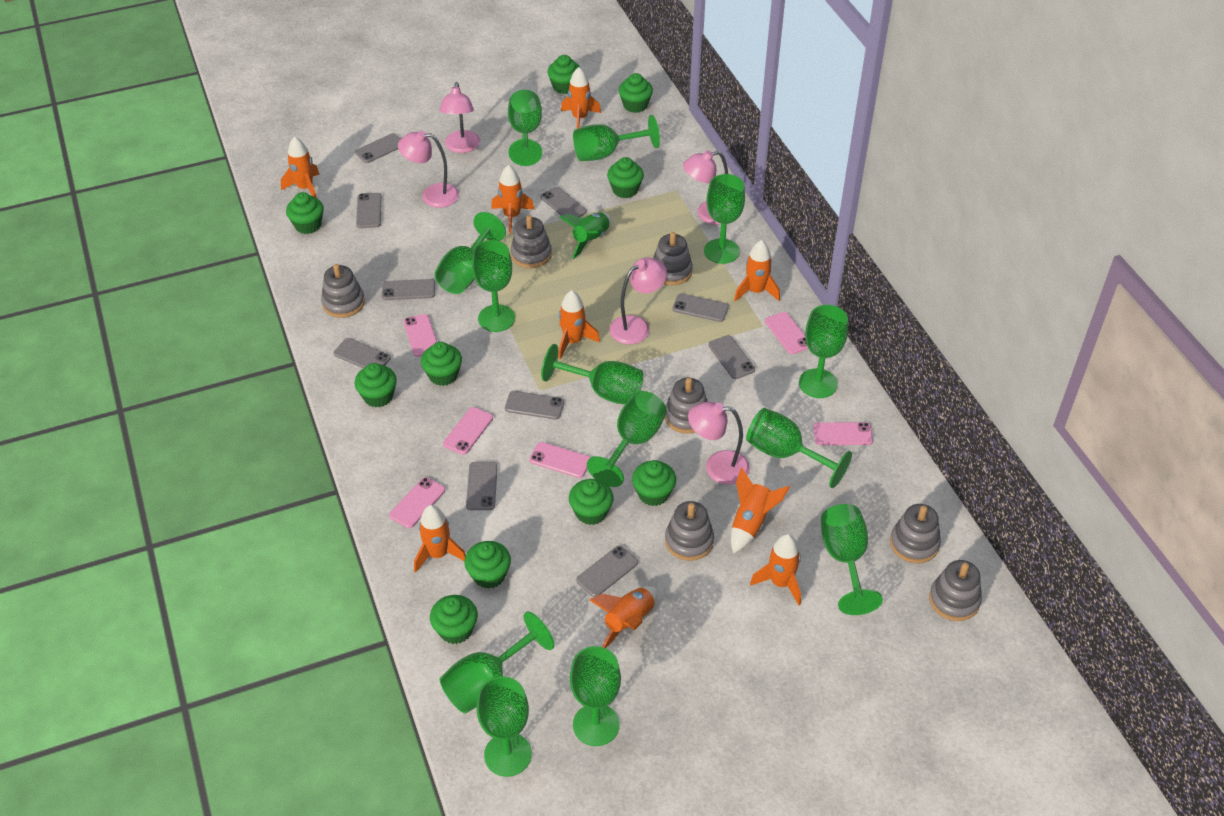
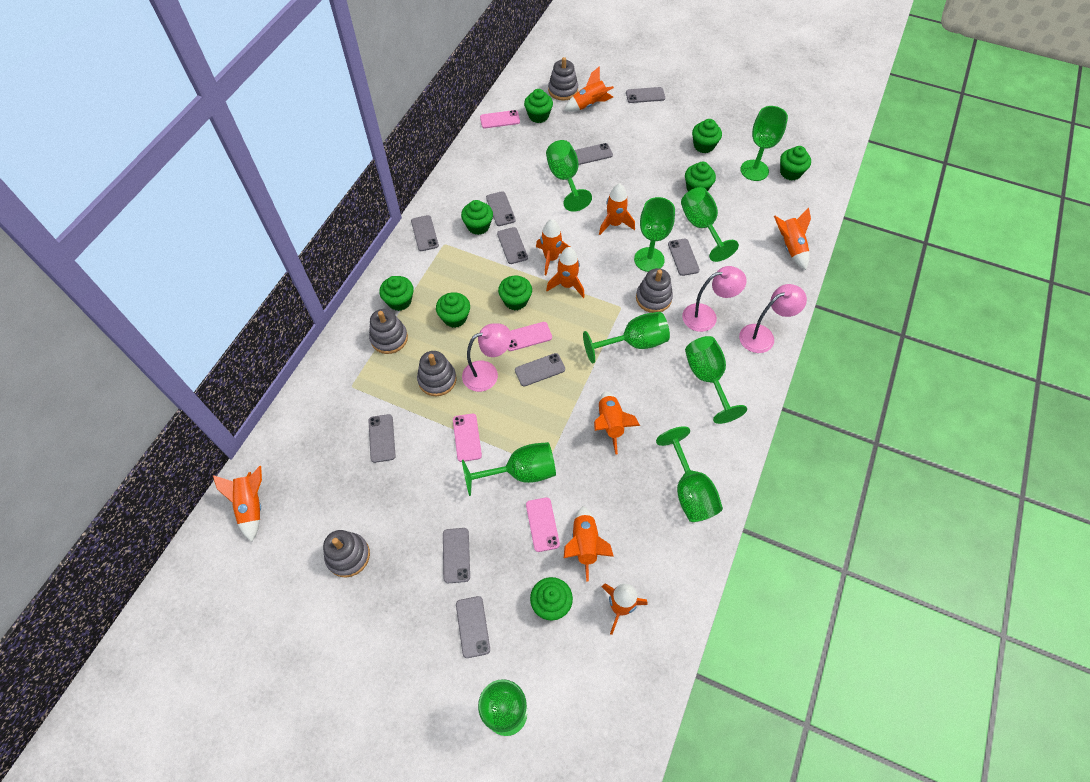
green cupcake: 10 -> 9
green goblet: 13 -> 9
green rocket: 1 -> 0
grey stacking toy: 7 -> 5
pink lamp: 5 -> 3
pink phone: 6 -> 4

